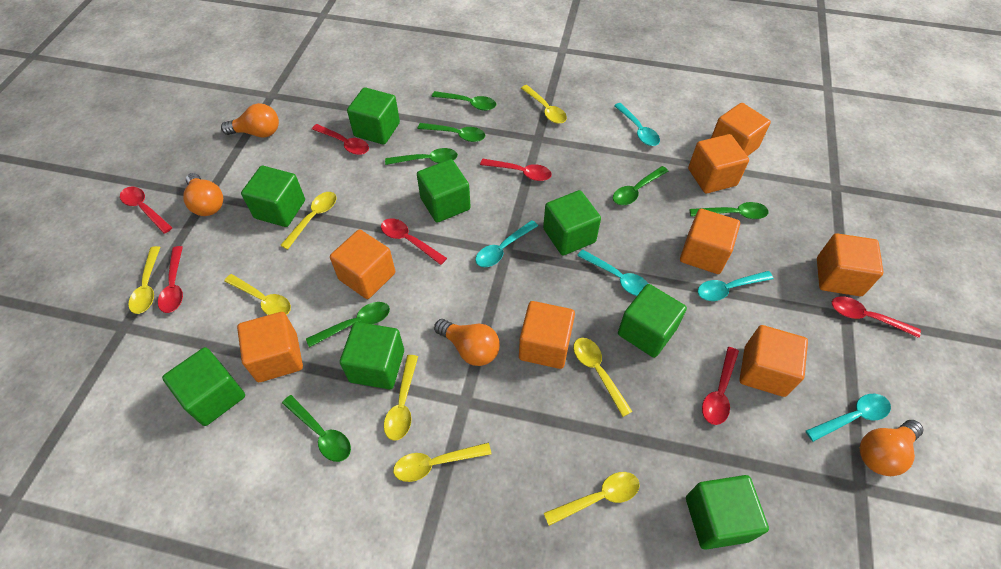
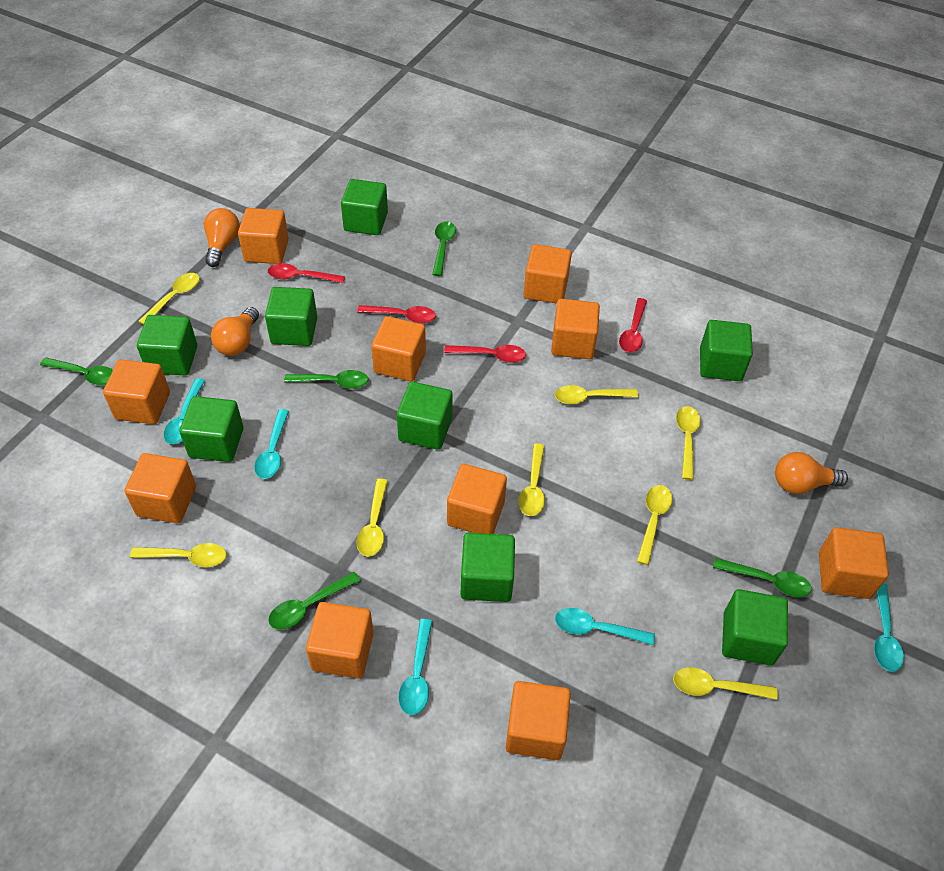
green spoon: 7 -> 5
orange cube: 8 -> 10
orange light bulb: 4 -> 3
red spoon: 7 -> 4

